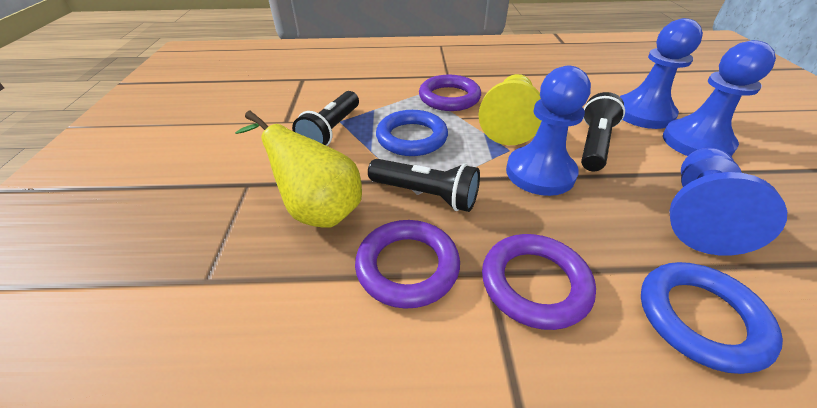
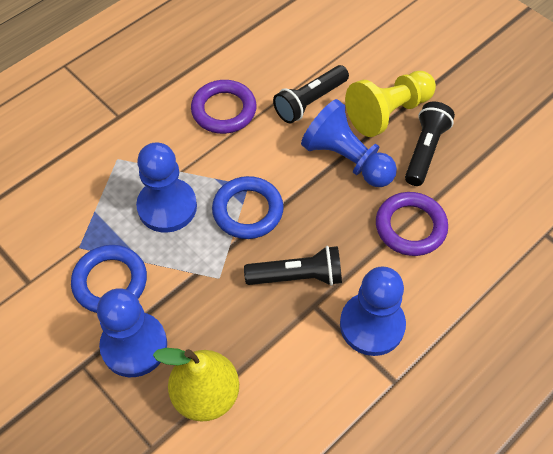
purple ring: 3 -> 2

